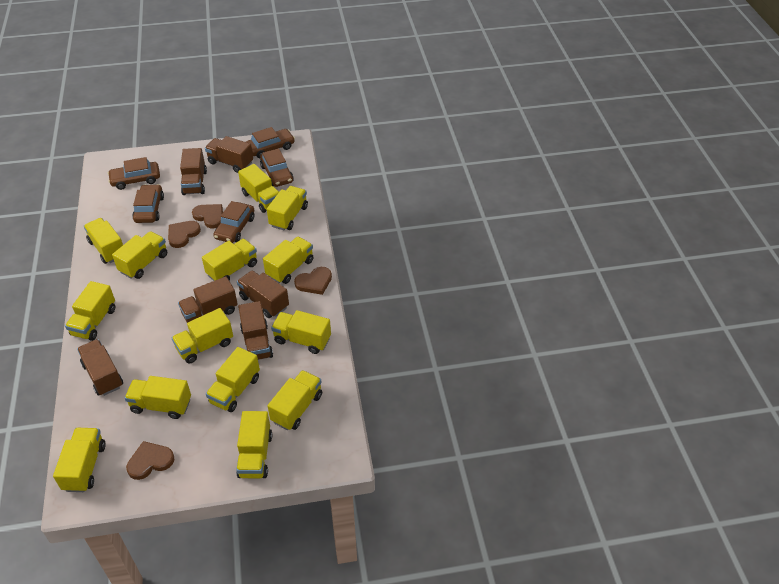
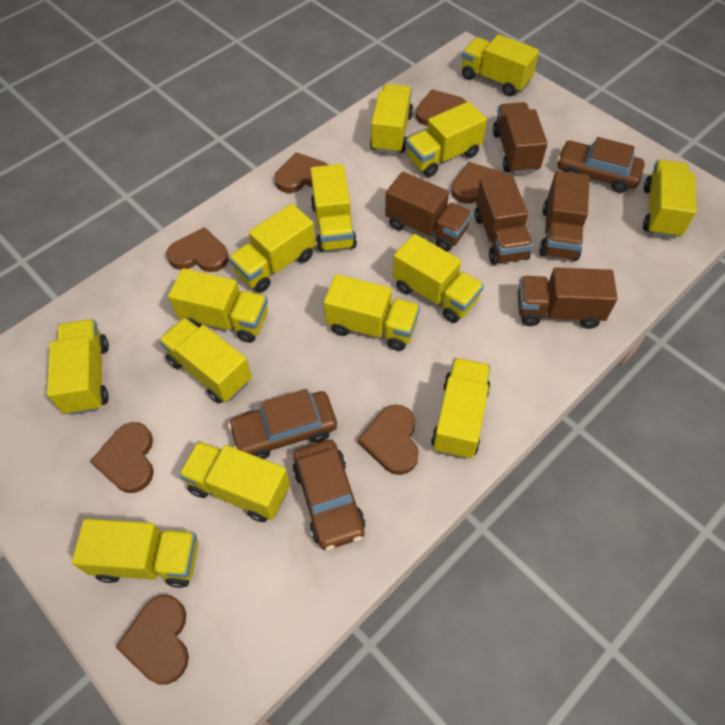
brown car: 5 -> 3
brown heart: 4 -> 7
brown truck: 6 -> 5

